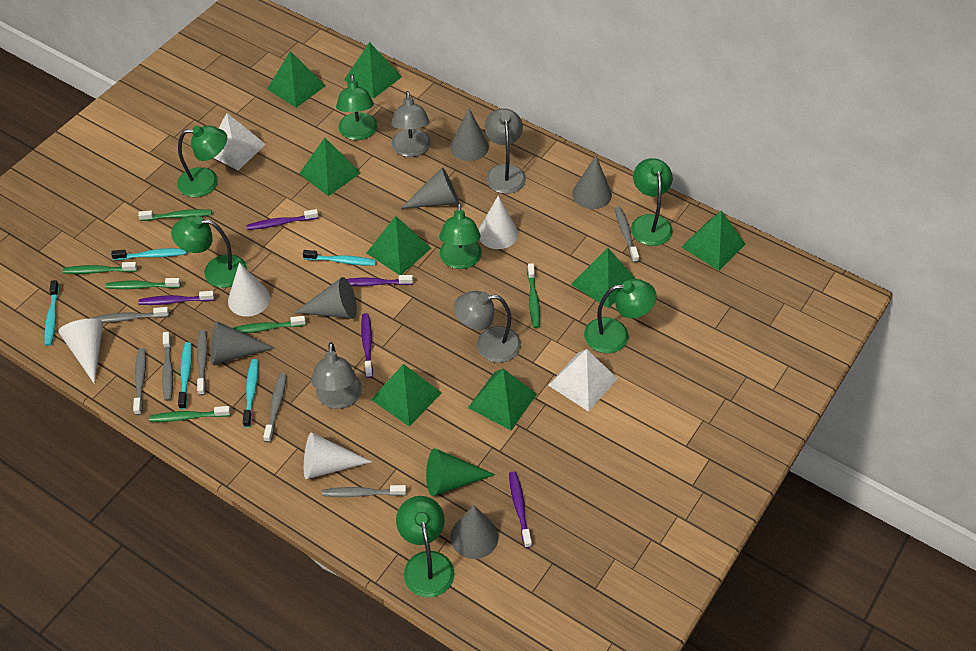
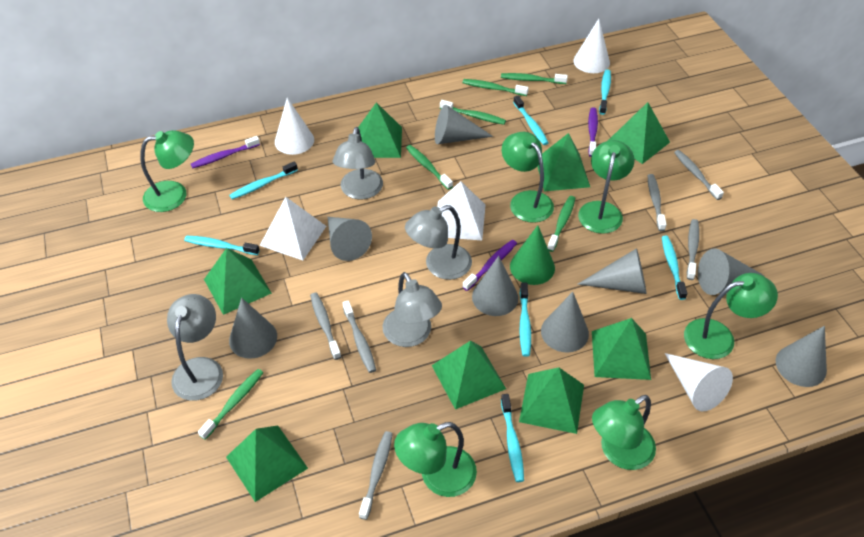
green lamp: 7 -> 6
grey cone: 6 -> 8
grey toothbrush: 7 -> 6
purple toothbrush: 5 -> 3
turquoise toothbrush: 5 -> 7
white cone: 4 -> 3

